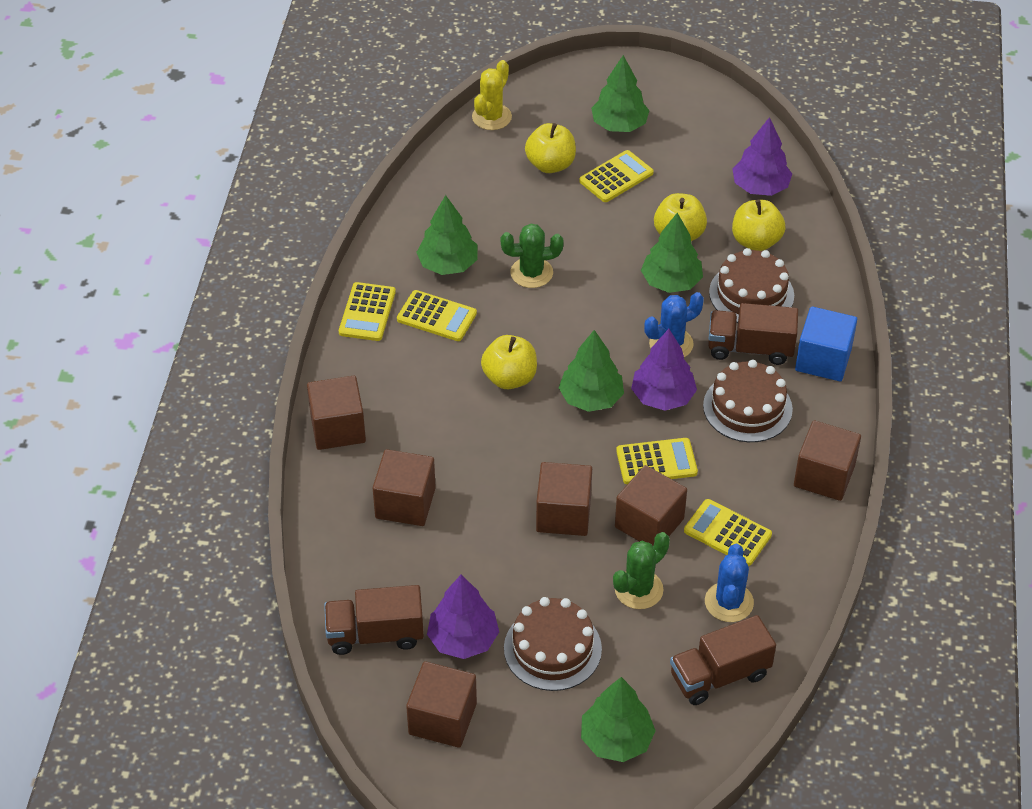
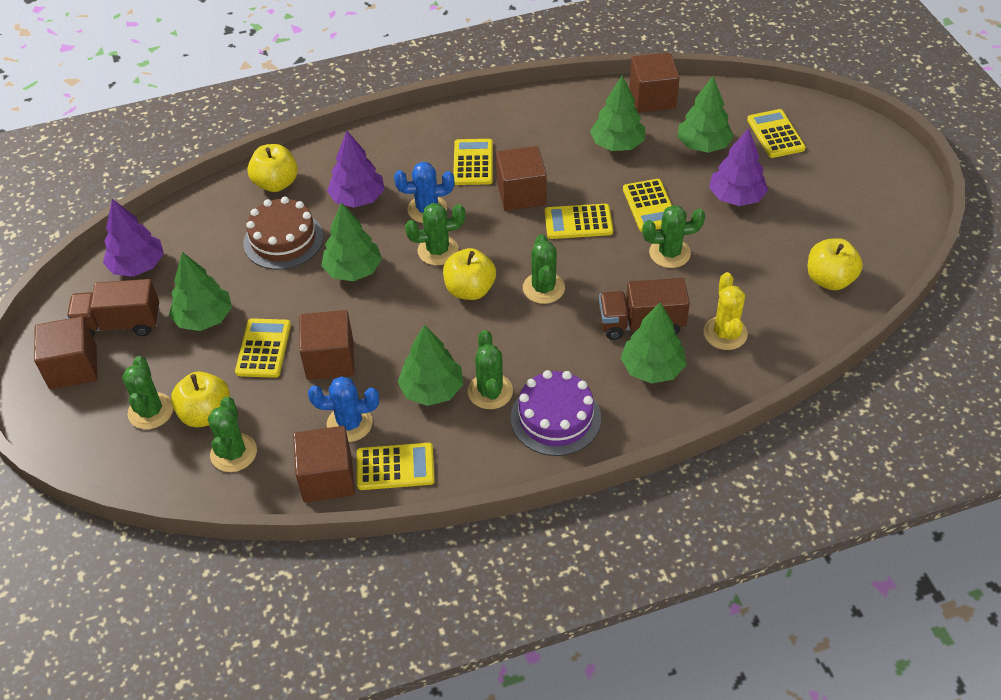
blue cube: 1 -> 0
brown cake: 3 -> 1
brown cube: 6 -> 5
brown truck: 3 -> 2
green cactus: 2 -> 6
green tree: 5 -> 6
purple cake: 0 -> 1
yellow calculator: 5 -> 6

